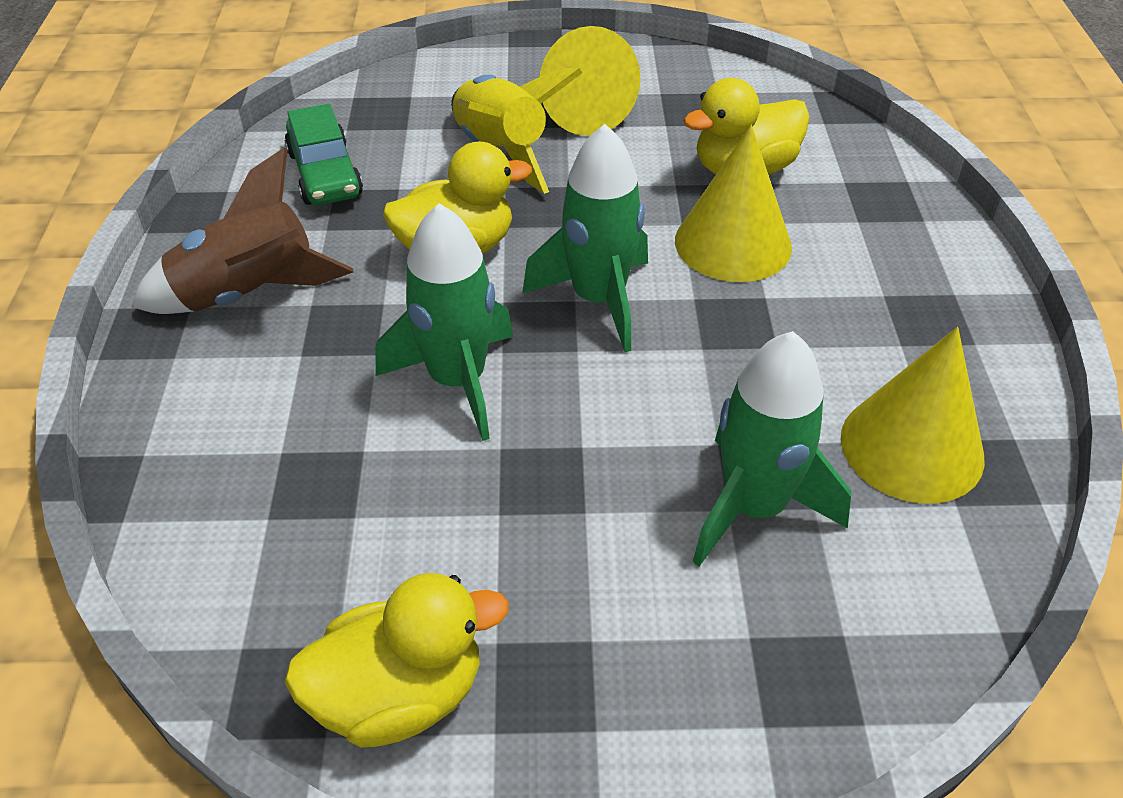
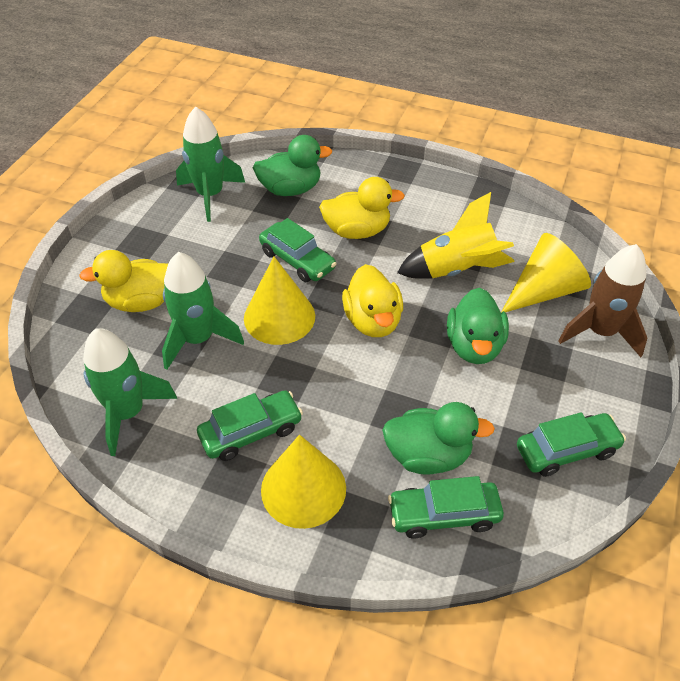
green car: 1 -> 4
green duck: 0 -> 3

